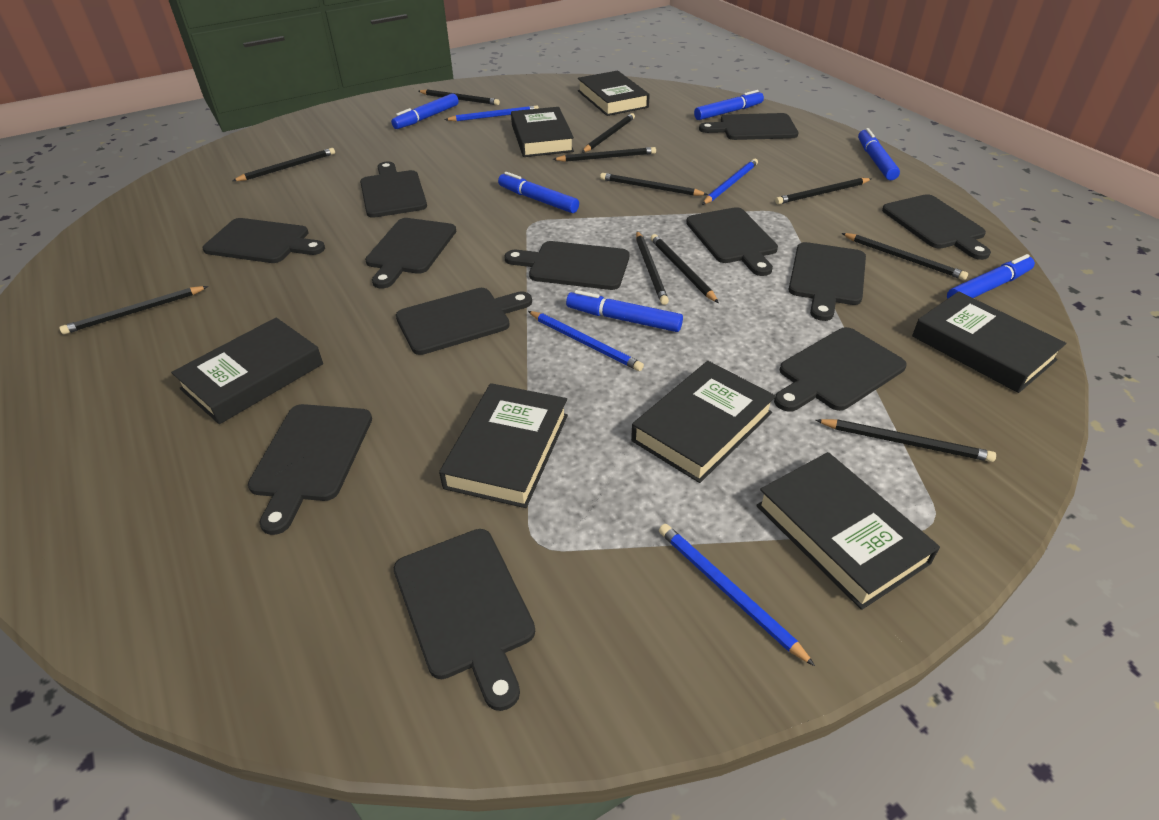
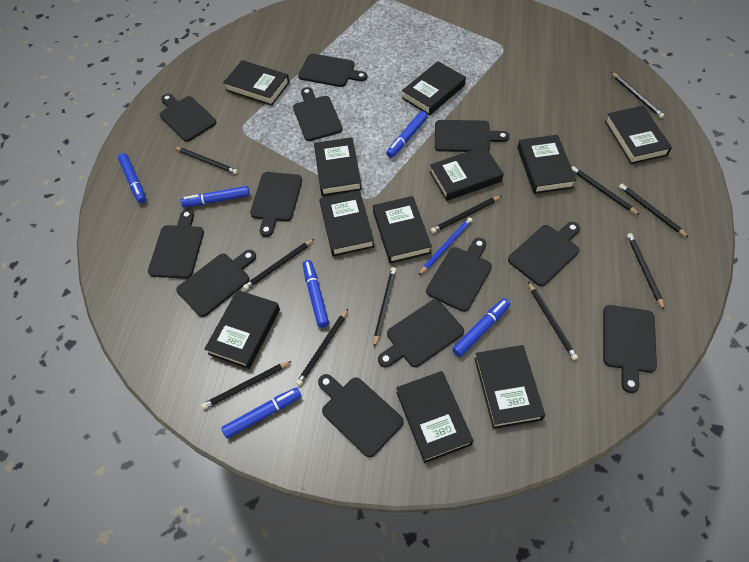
black book: 7 -> 11
blue pencil: 4 -> 1

